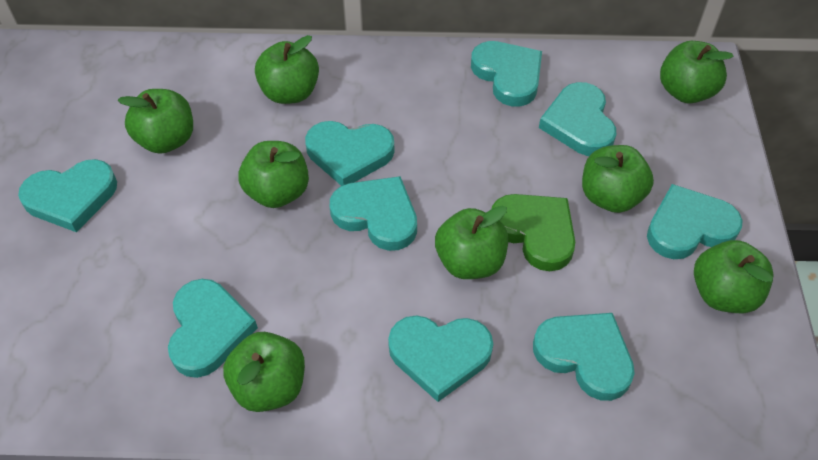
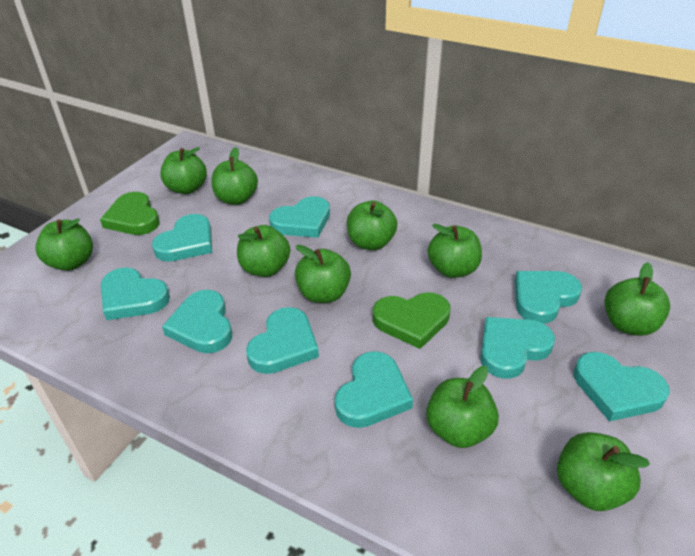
green apple: 8 -> 10
green heart: 1 -> 2

